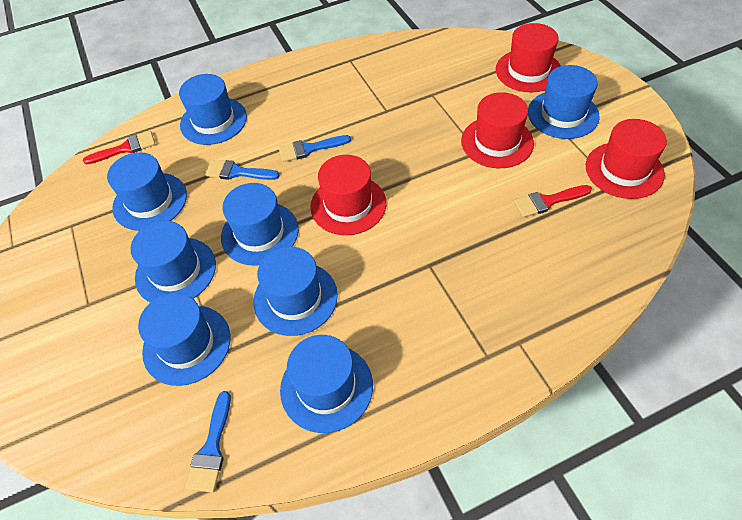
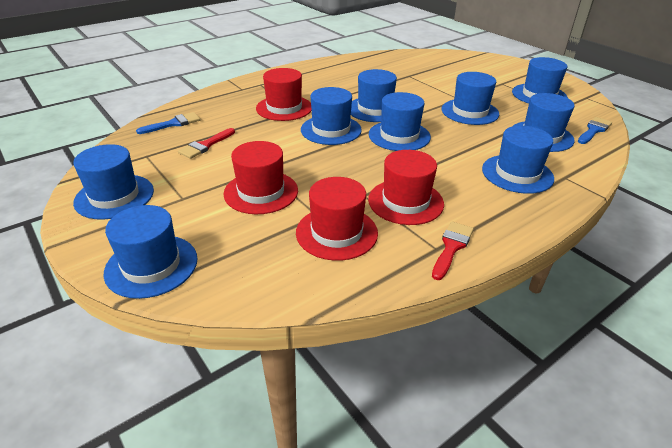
blue brush: 3 -> 2
blue hat: 8 -> 9

